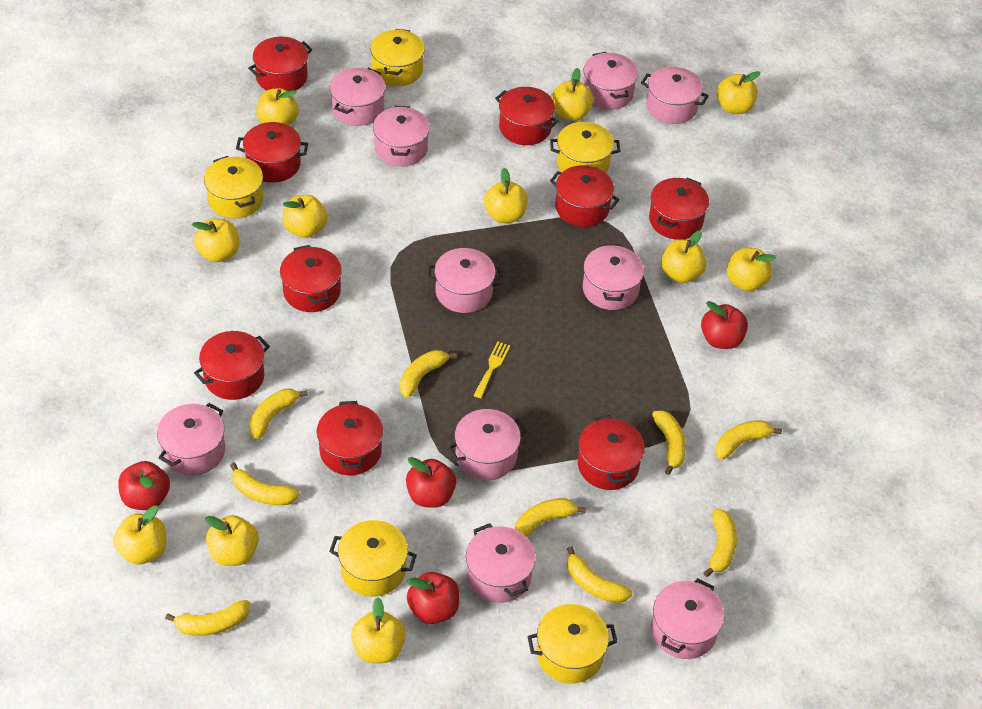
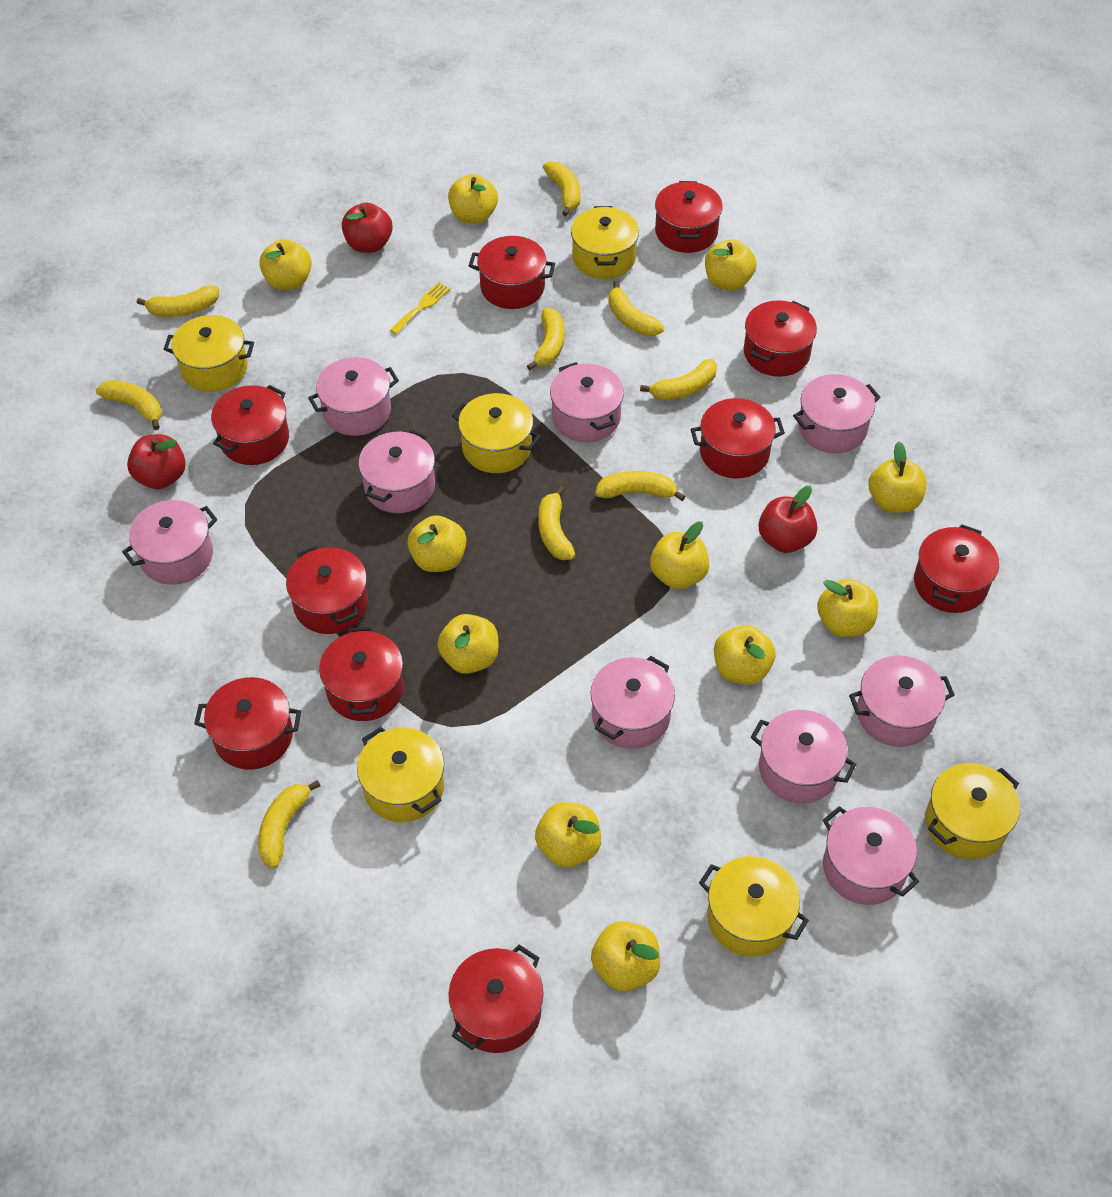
pink pot: 10 -> 9
red apple: 4 -> 3
red pot: 9 -> 10
yellow pot: 5 -> 6

